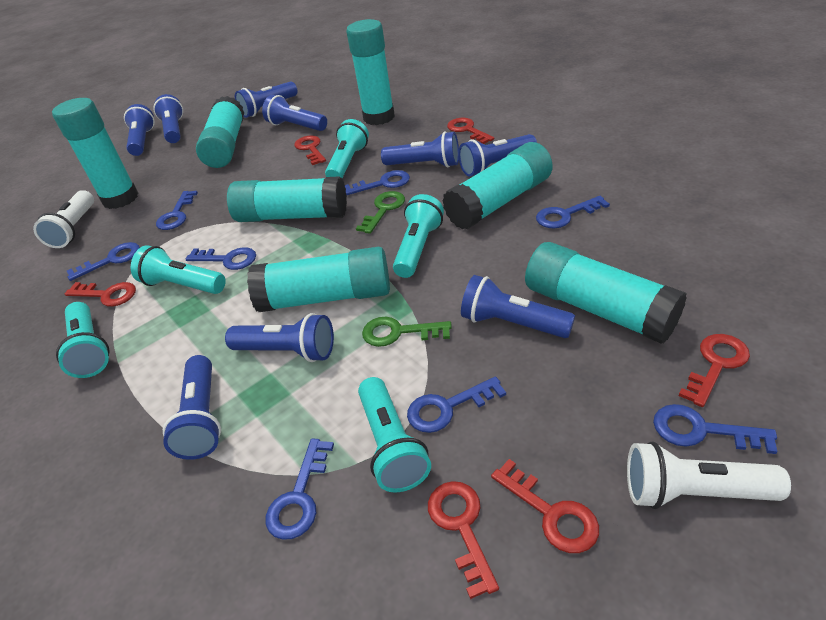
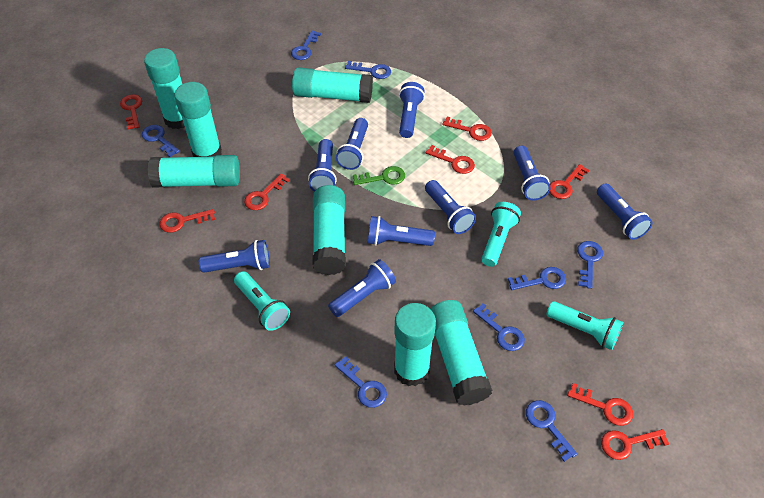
green key: 2 -> 1
red key: 6 -> 8
turquoise flashlight: 5 -> 3
white flashlight: 2 -> 0

